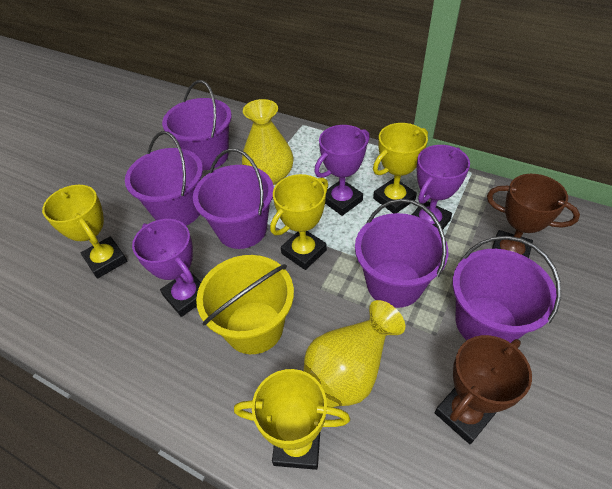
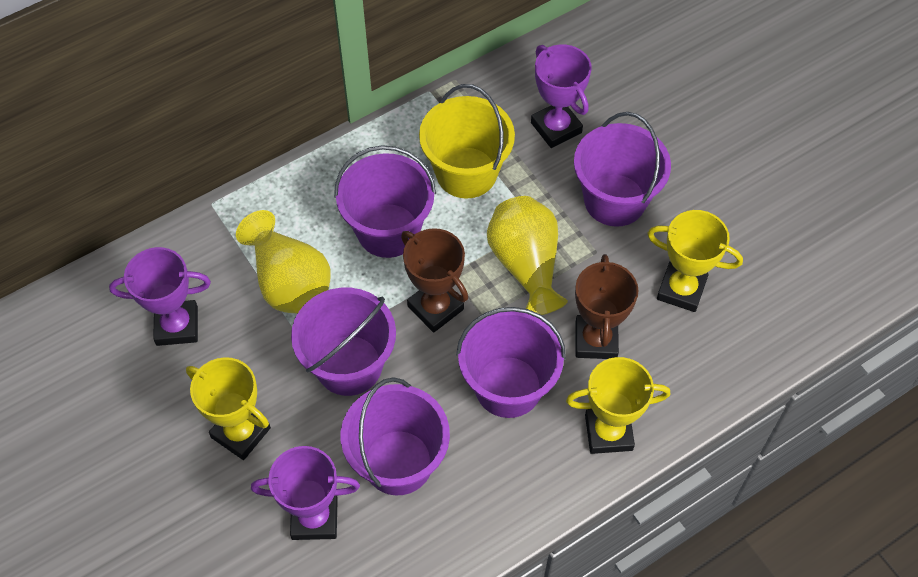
yellow trophy: 4 -> 3

